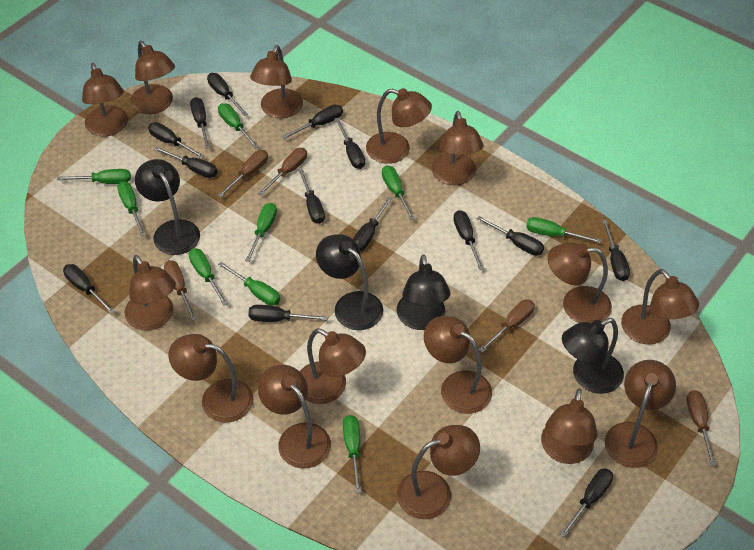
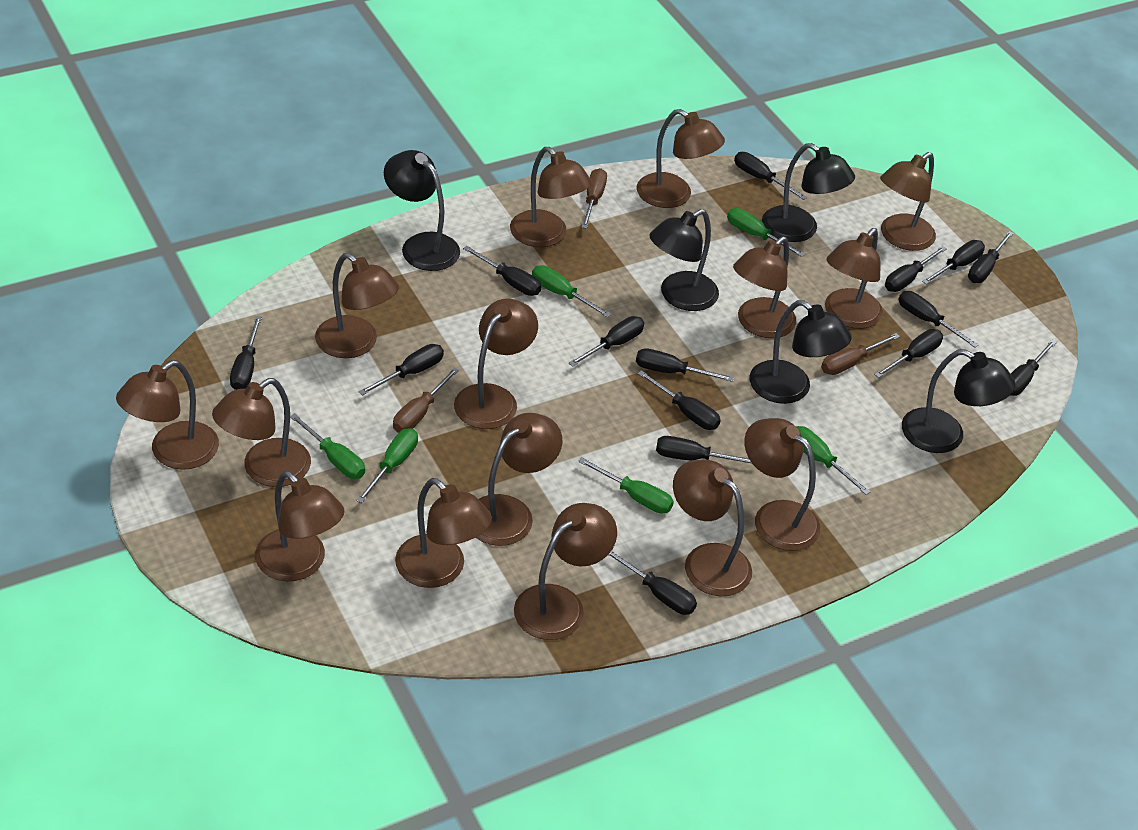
black lamp: 4 -> 5
black screwdriver: 14 -> 15
brown screwdriver: 5 -> 3
green screwdriver: 9 -> 6

